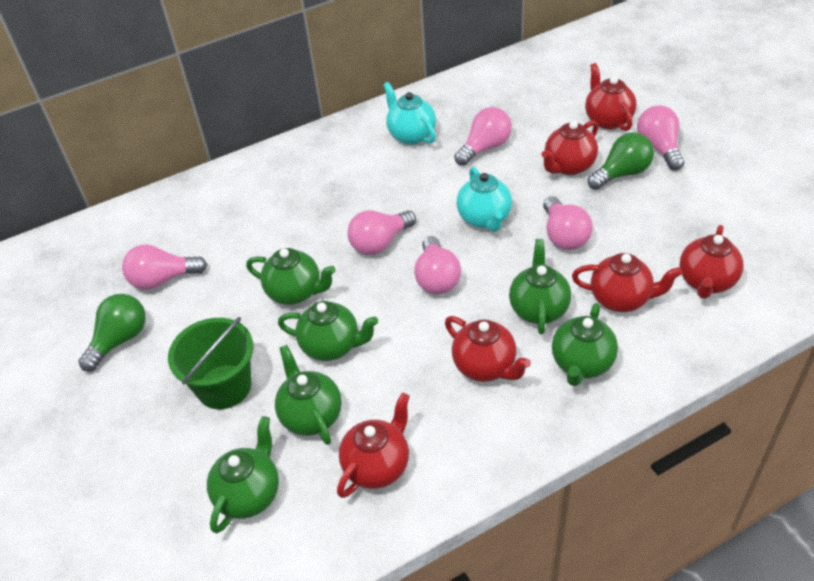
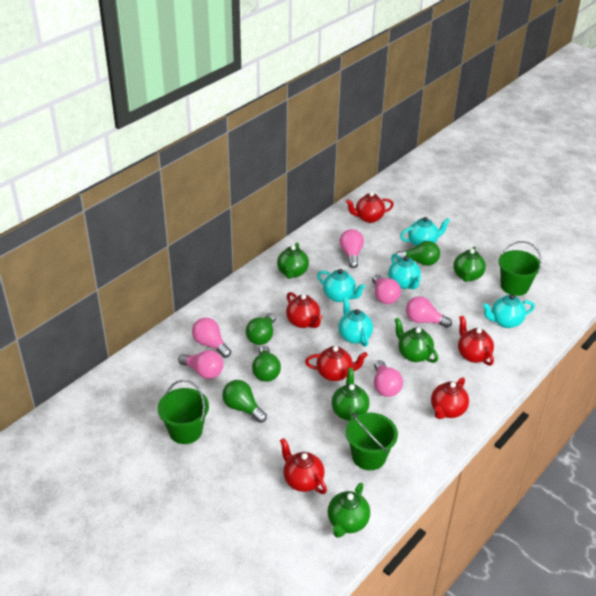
green bucket: 1 -> 3
green light bulb: 2 -> 4
green teapot: 6 -> 5
turquoise teapot: 2 -> 5

